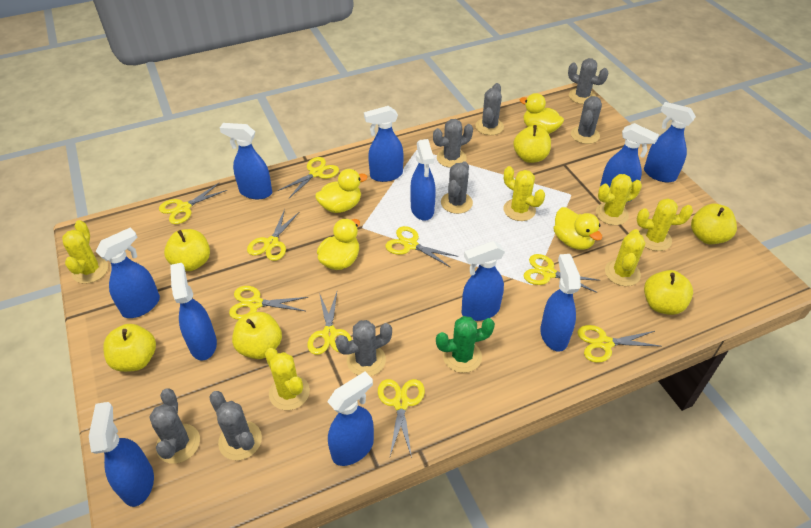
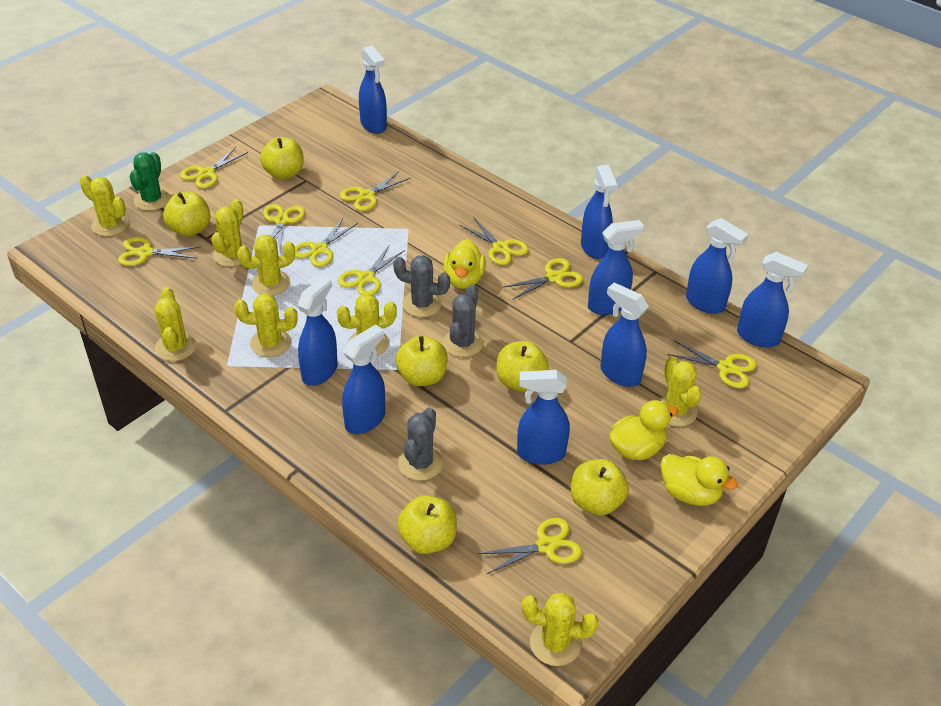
blue spray bottle: 11 -> 9
grey cactus: 8 -> 3
yellow cactus: 6 -> 8
yellow duck: 4 -> 3
yellow scissors: 9 -> 10

